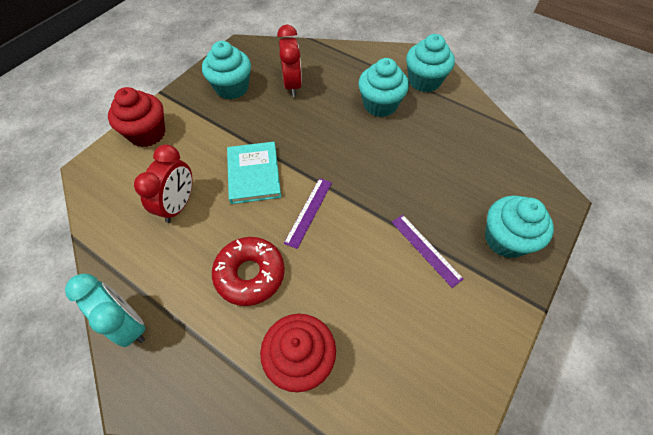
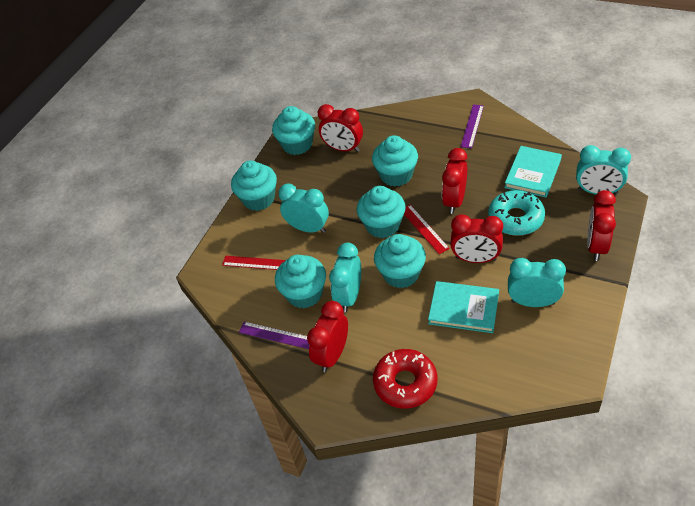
red clock: 2 -> 5
red cupcake: 2 -> 0
red ruler: 0 -> 2
turquoise book: 1 -> 2
turquoise clock: 1 -> 4
turquoise cupcake: 4 -> 6
turquoise donut: 0 -> 1

